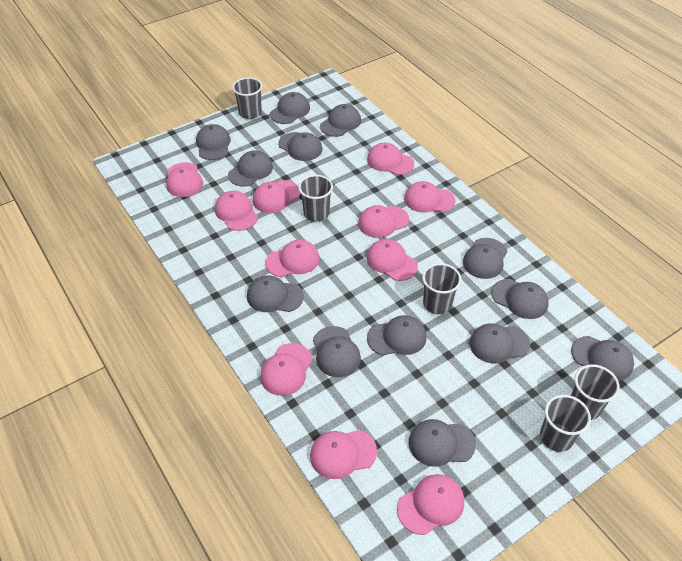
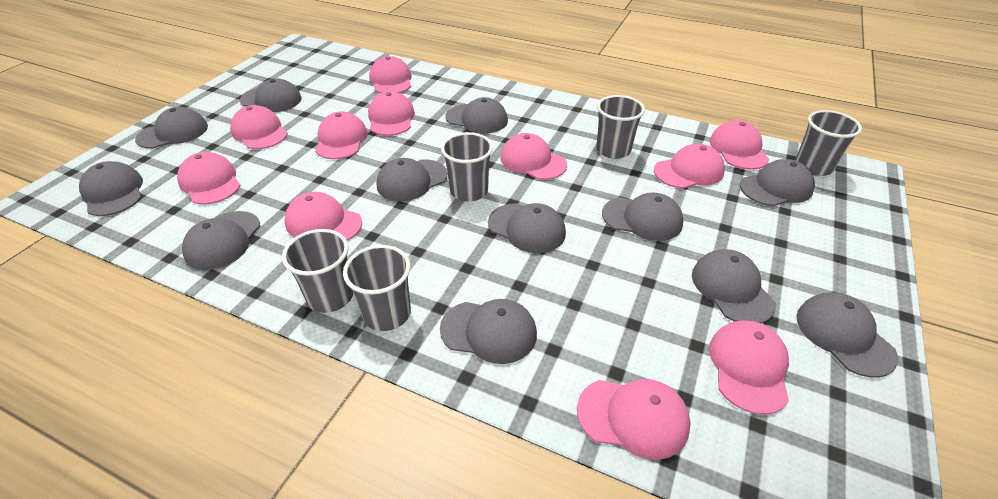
grey cap: 13 -> 12

